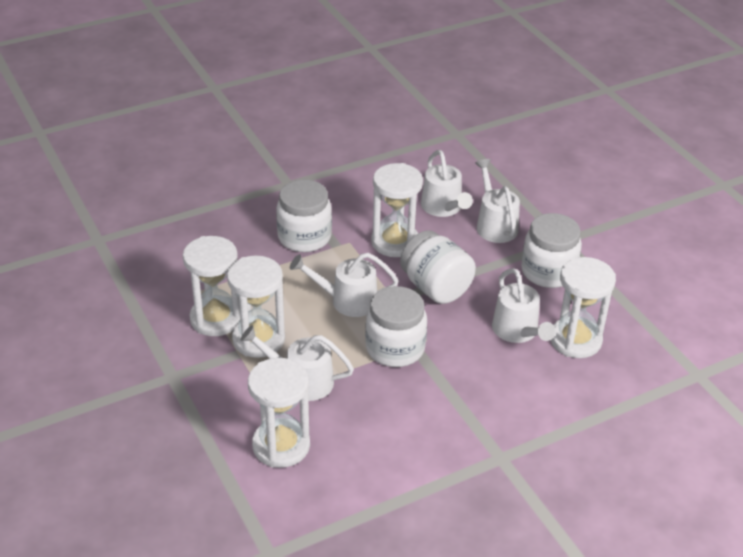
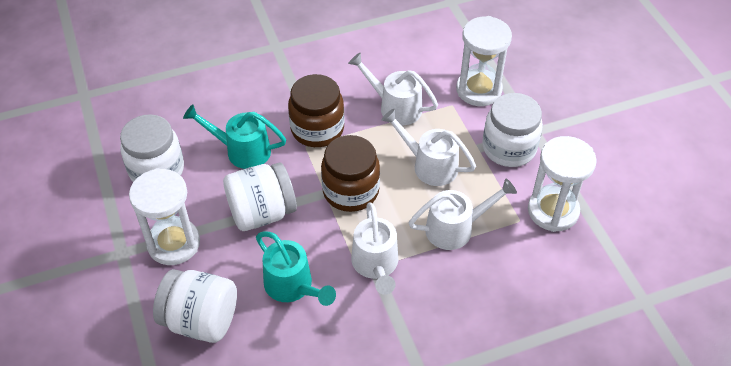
brown jar: 0 -> 2
turquoise watering can: 0 -> 2
white hourglass: 5 -> 3
white watering can: 5 -> 4

